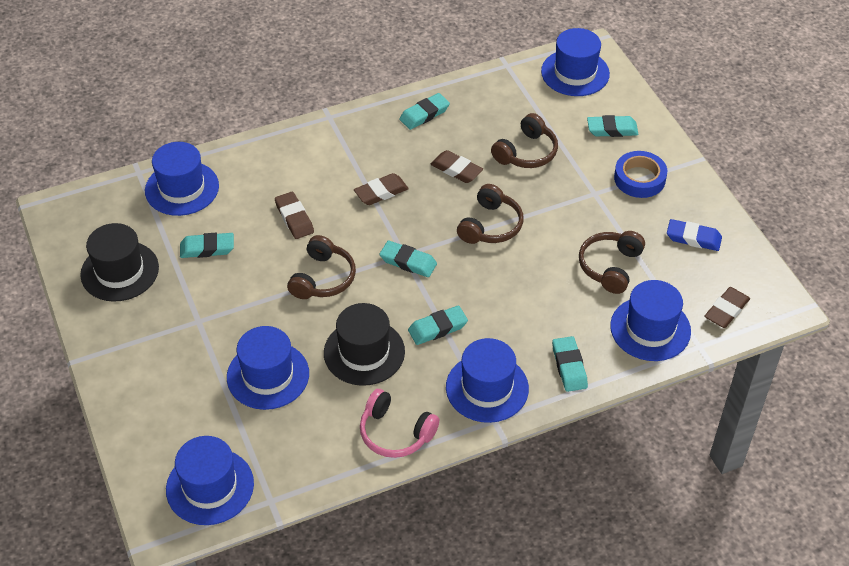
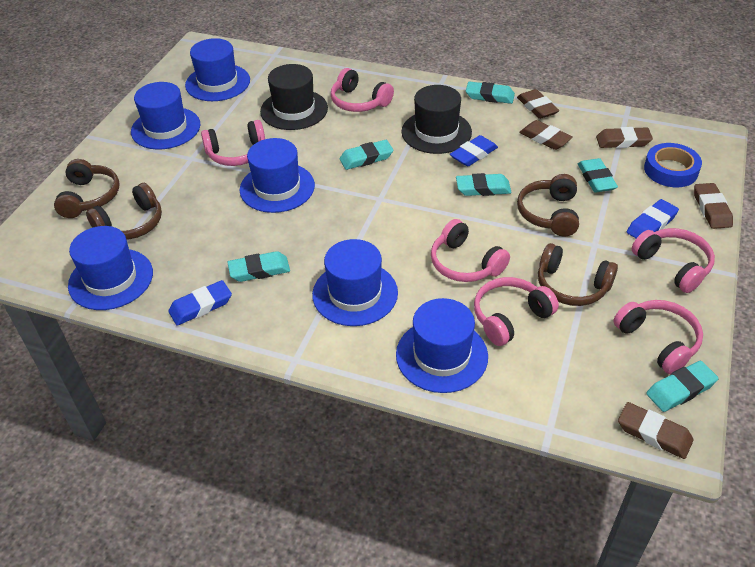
blue eraser: 1 -> 3
brown eraser: 4 -> 5
pink headphones: 1 -> 6

